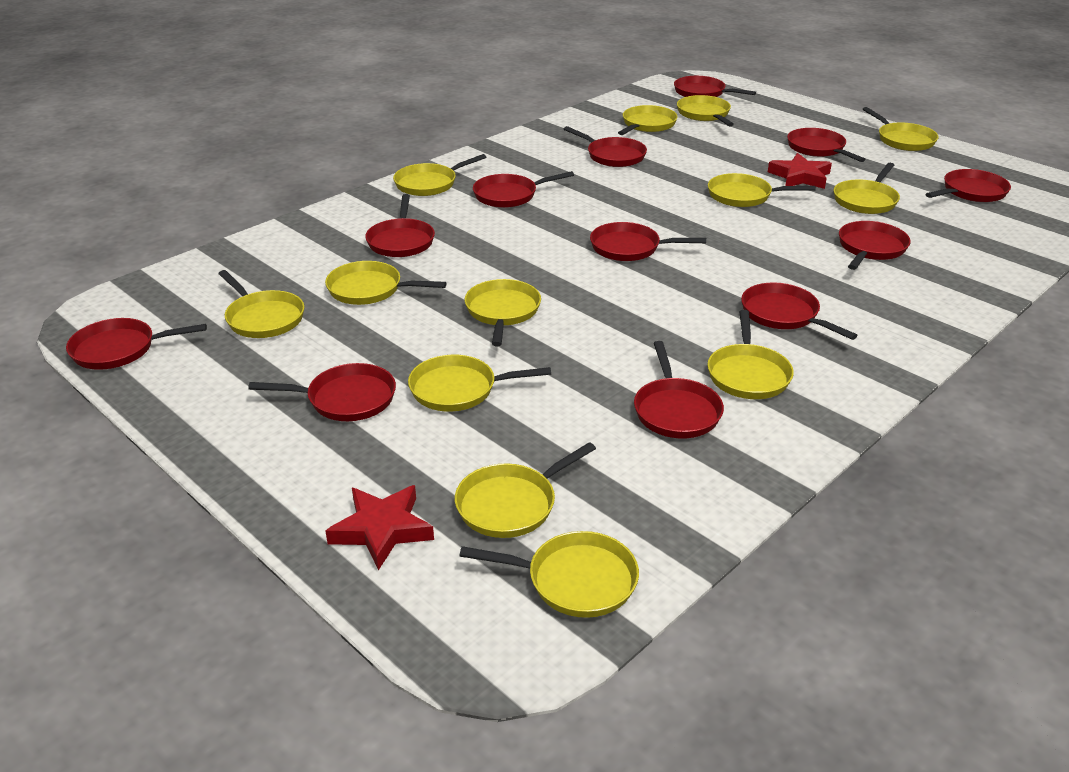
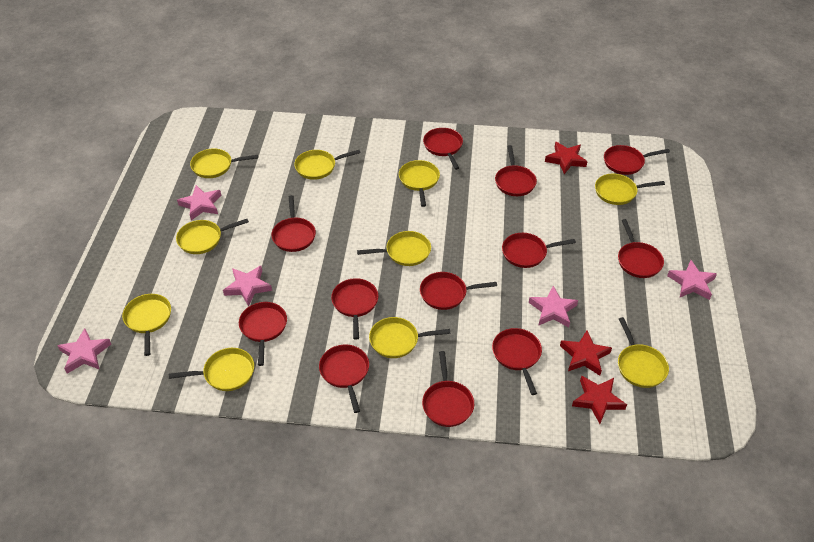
pink star: 0 -> 5
red star: 2 -> 3
yellow pan: 13 -> 10

